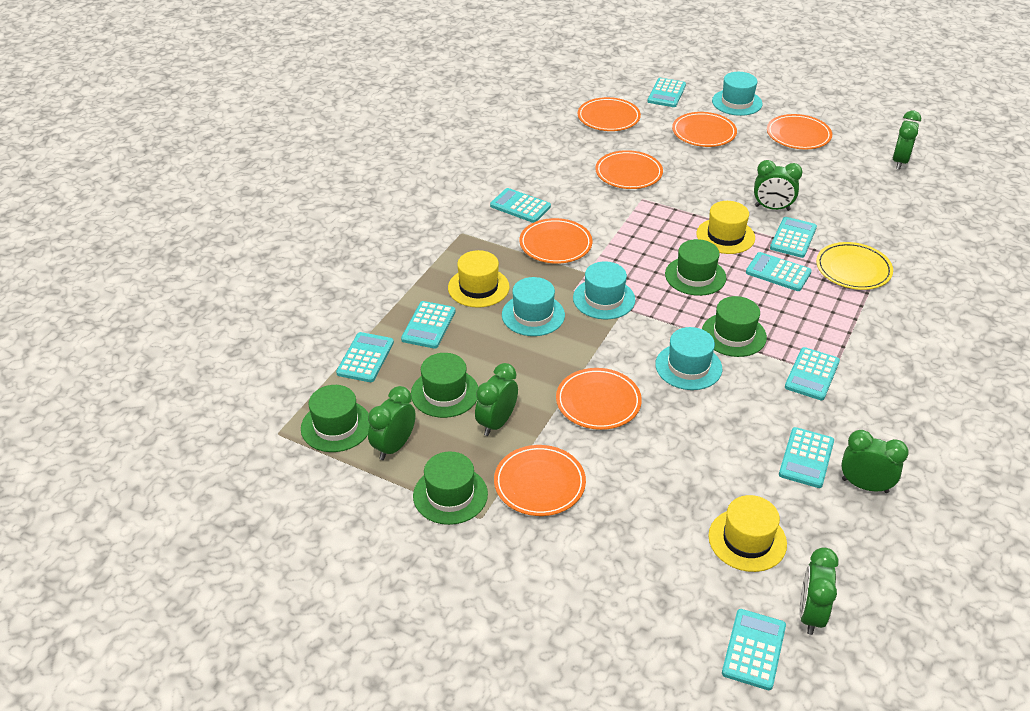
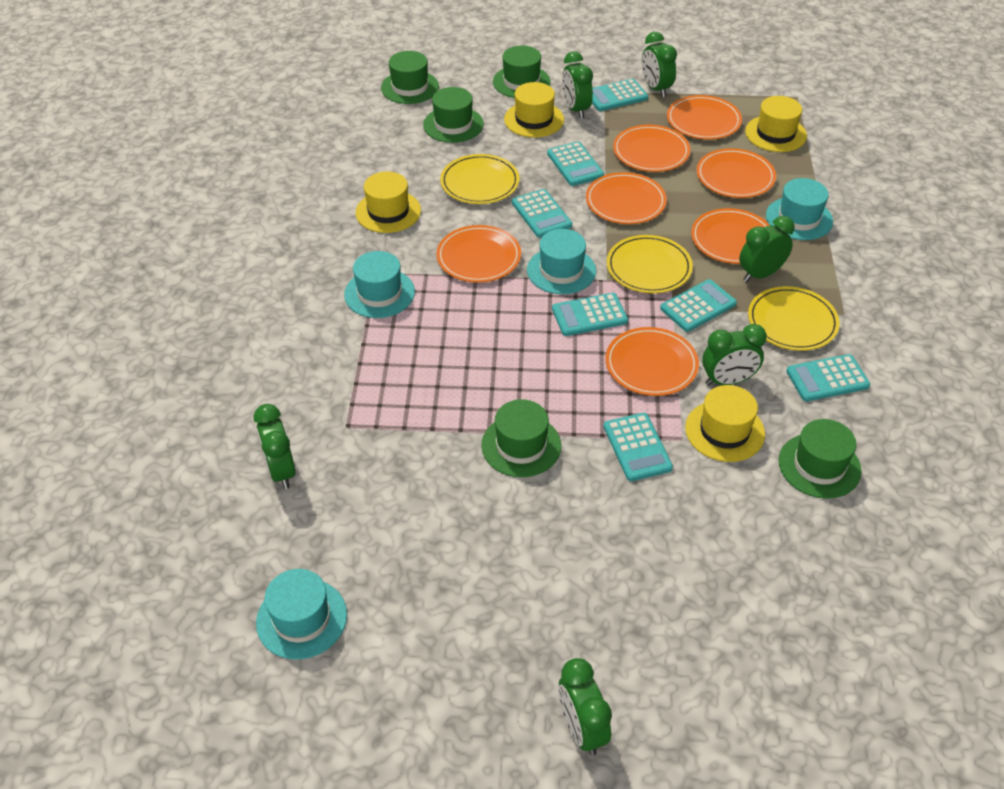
turquoise calculator: 9 -> 7
yellow hat: 3 -> 4
yellow plate: 1 -> 3

